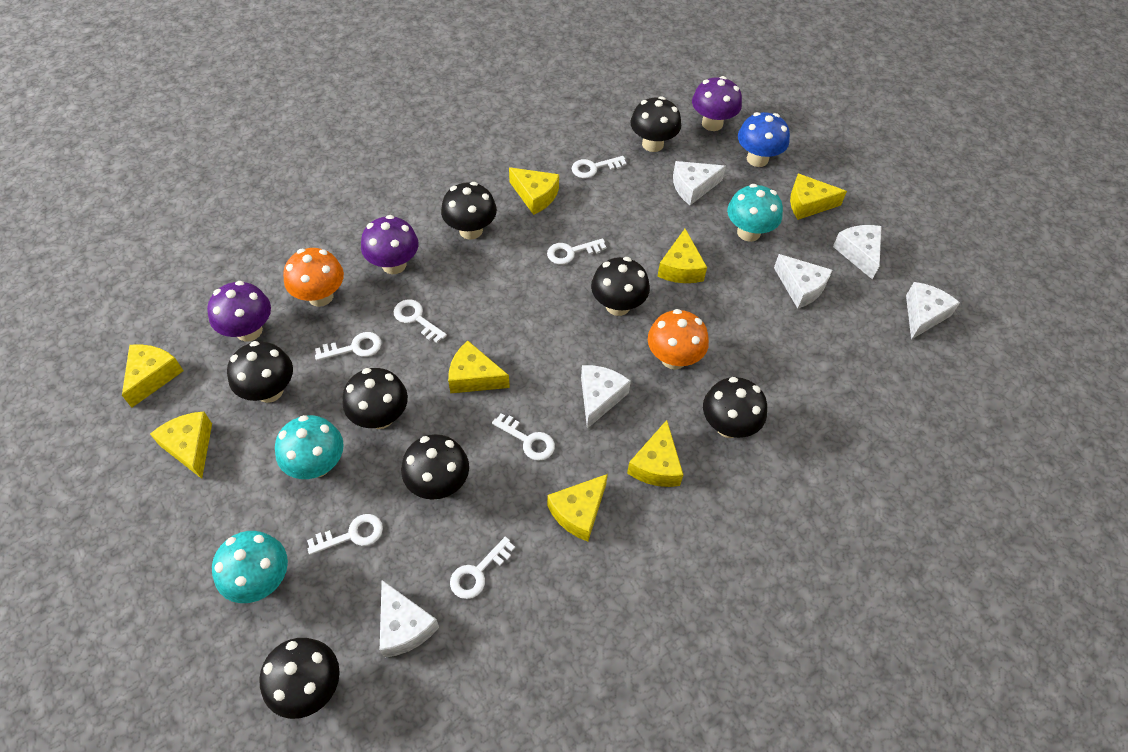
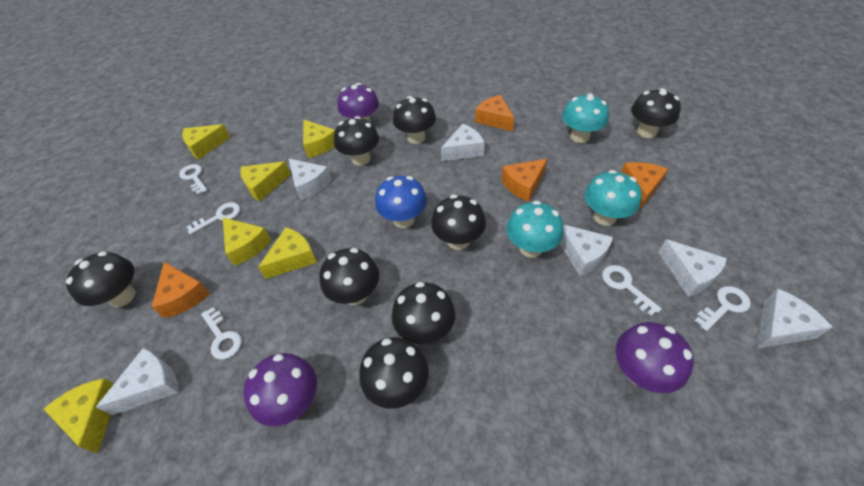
orange cheese: 0 -> 4
orange mushroom: 2 -> 0
white key: 7 -> 5
yellow cheese: 8 -> 6

